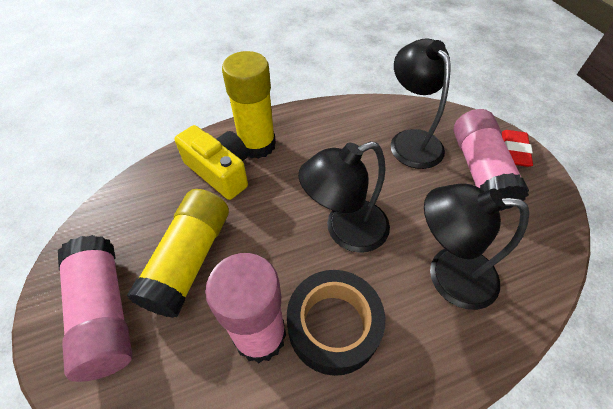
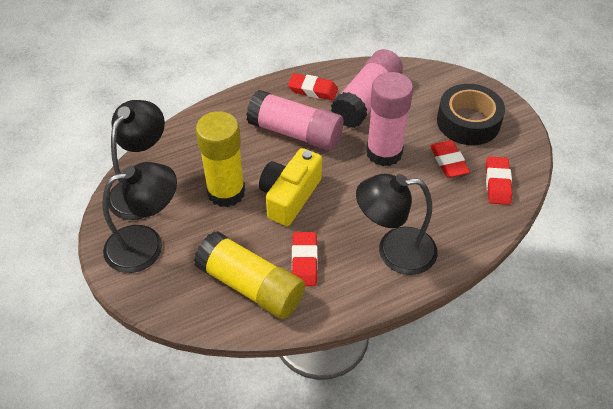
red eraser: 1 -> 4

